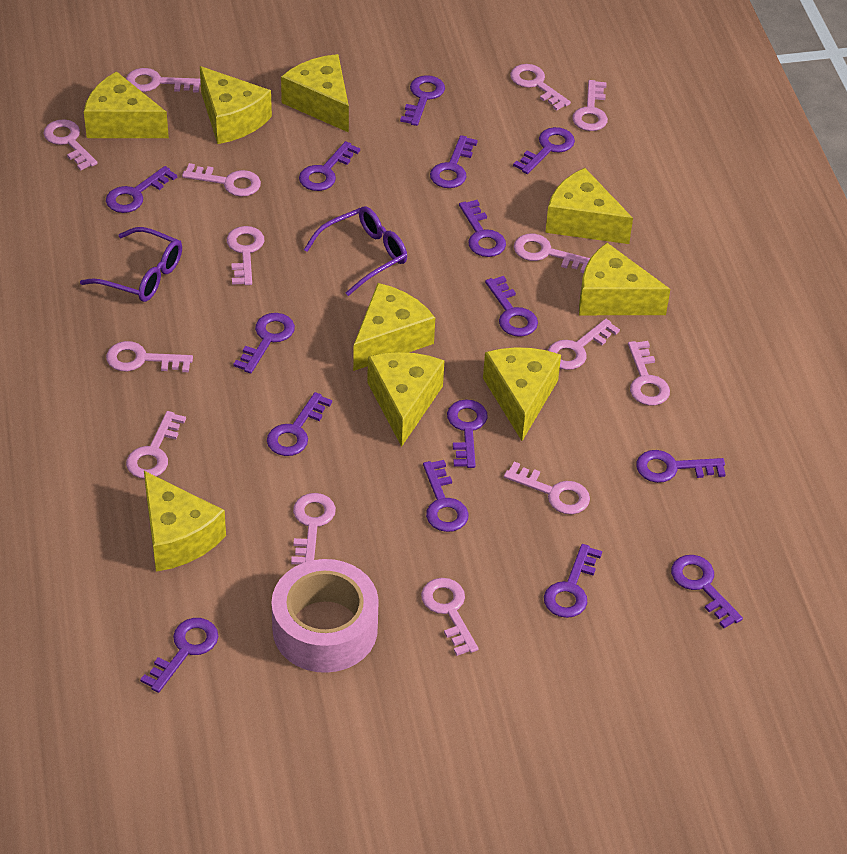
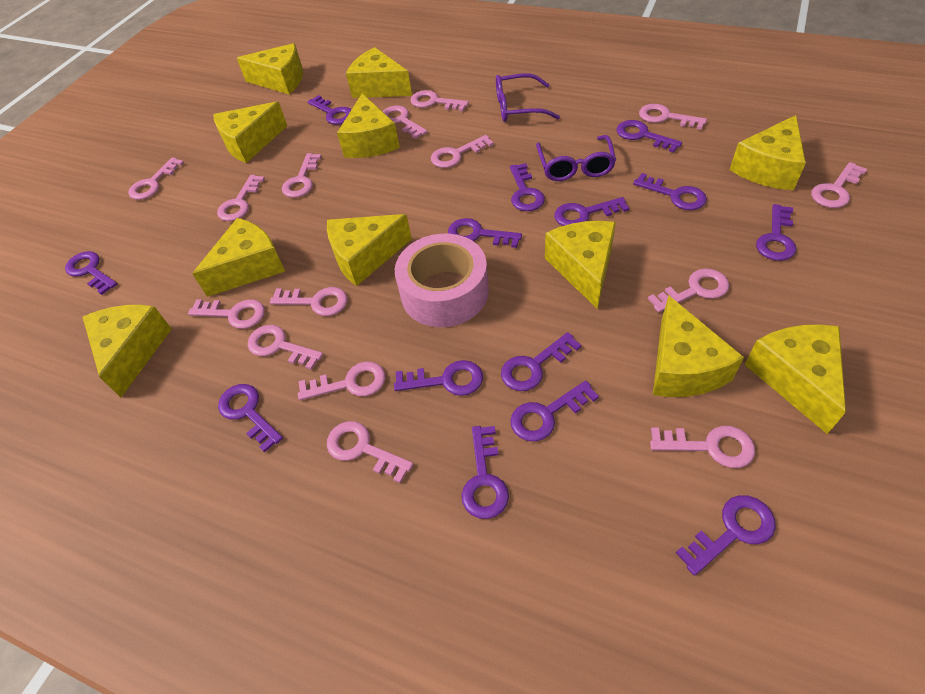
pink key: 14 -> 15
purple key: 15 -> 14
yellow cheese: 9 -> 11

